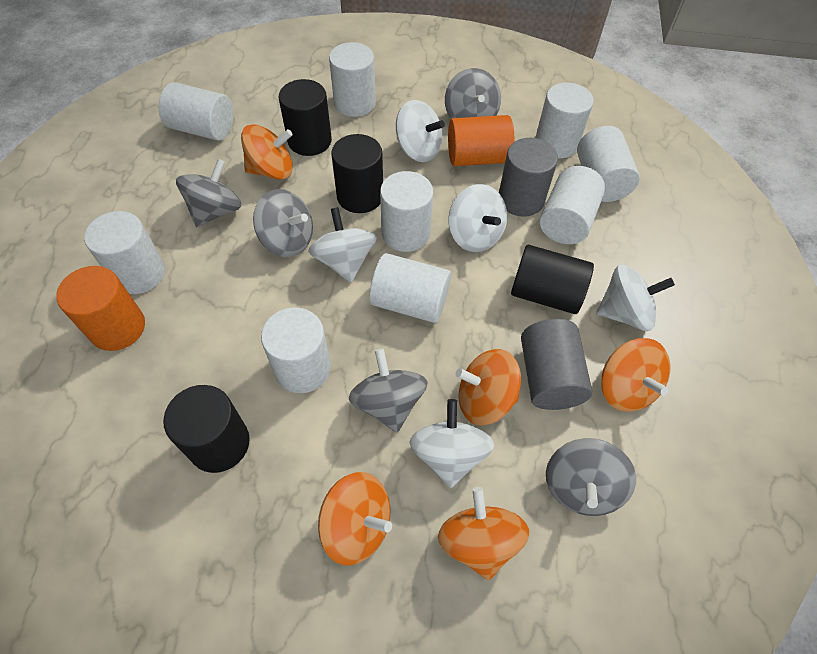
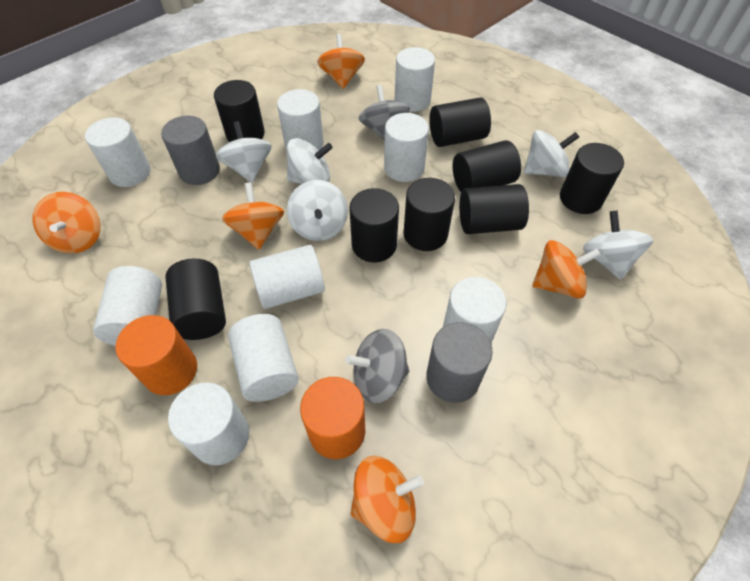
black cylinder: 4 -> 8
grey spinning top: 5 -> 2

